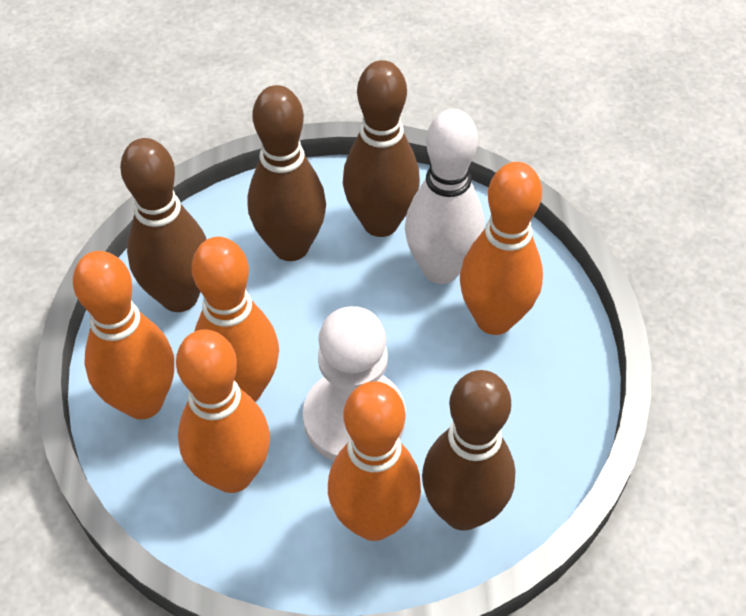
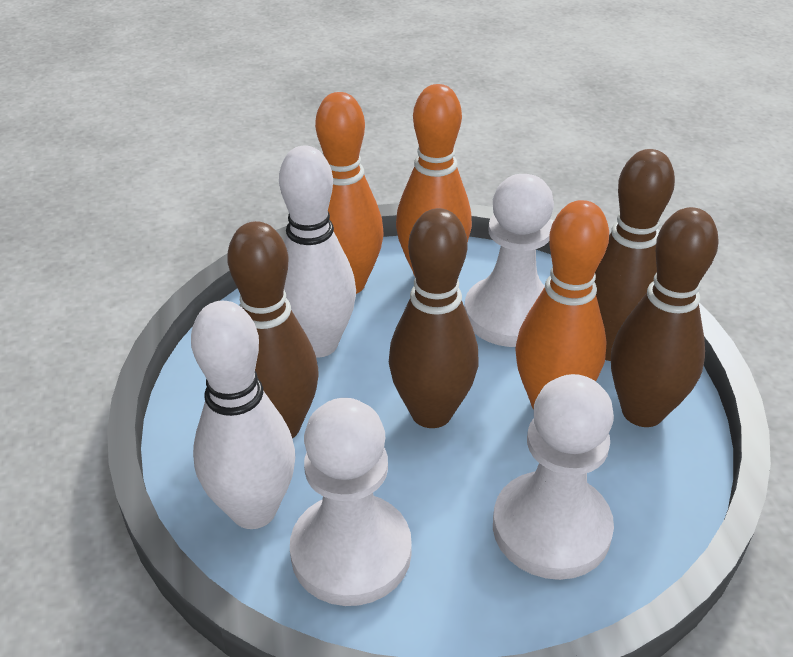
orange bowling pin: 5 -> 3
white bowling pin: 1 -> 2
white pawn: 1 -> 3

